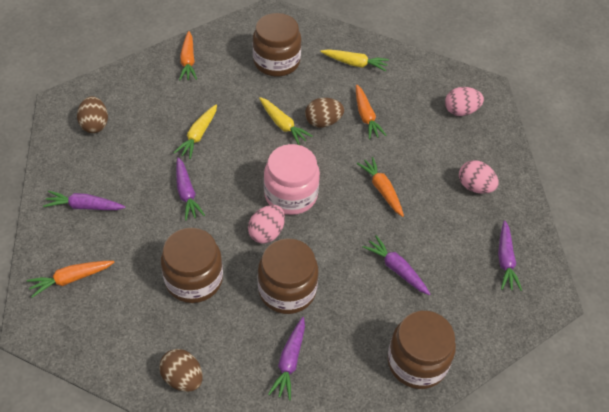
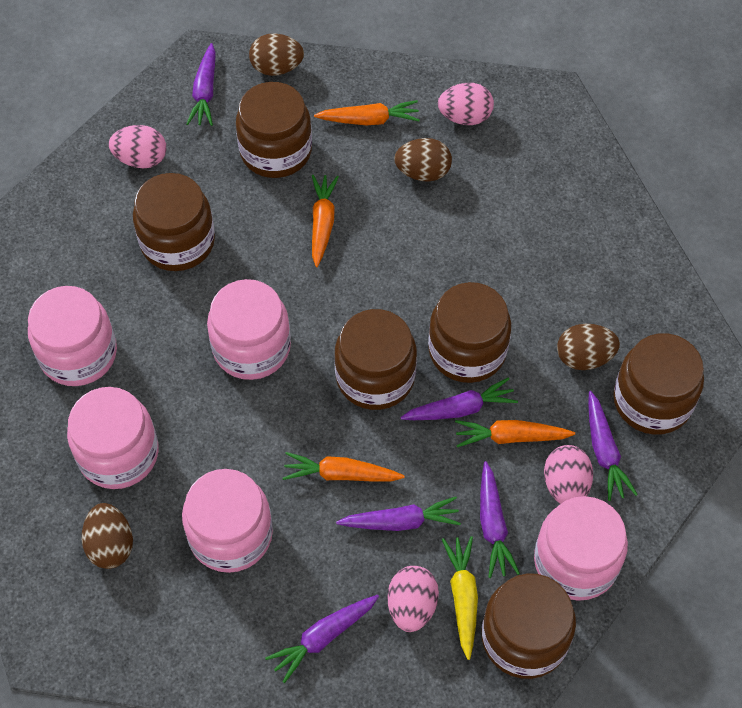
brown egg: 3 -> 4
brown jar: 4 -> 6
pink egg: 3 -> 4
pink jar: 1 -> 5
purple carrot: 5 -> 6
yellow carrot: 3 -> 1

